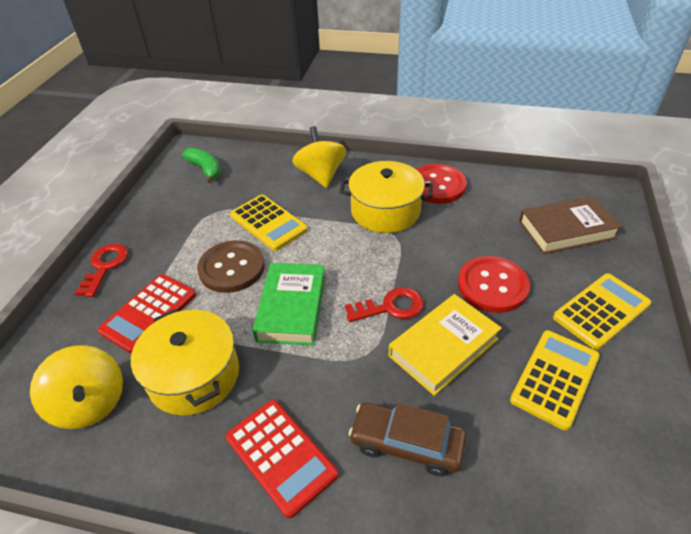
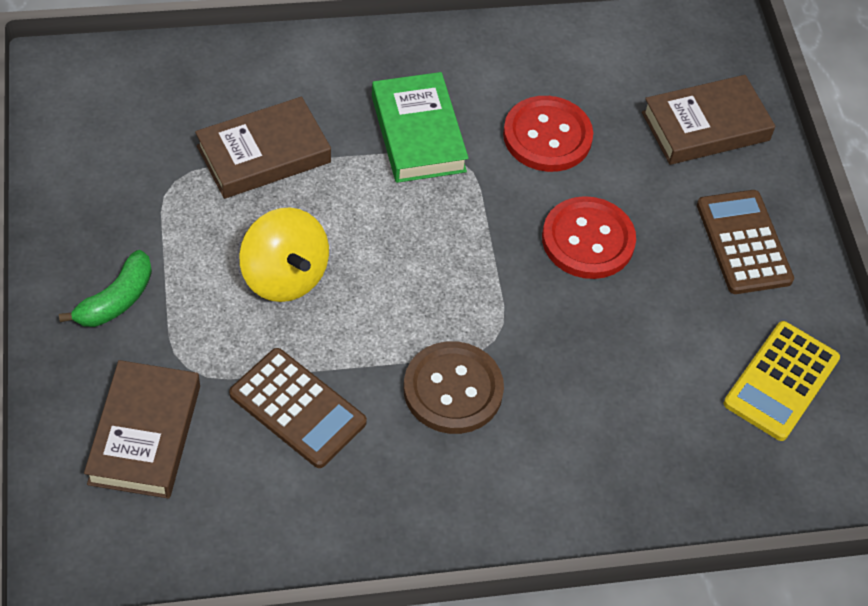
brown book: 1 -> 3
brown calculator: 0 -> 2
brown car: 1 -> 0
red calculator: 2 -> 0
red key: 2 -> 0
yellow book: 1 -> 0
yellow calculator: 3 -> 1
yellow pot: 2 -> 0
yellow spinning top: 2 -> 1

